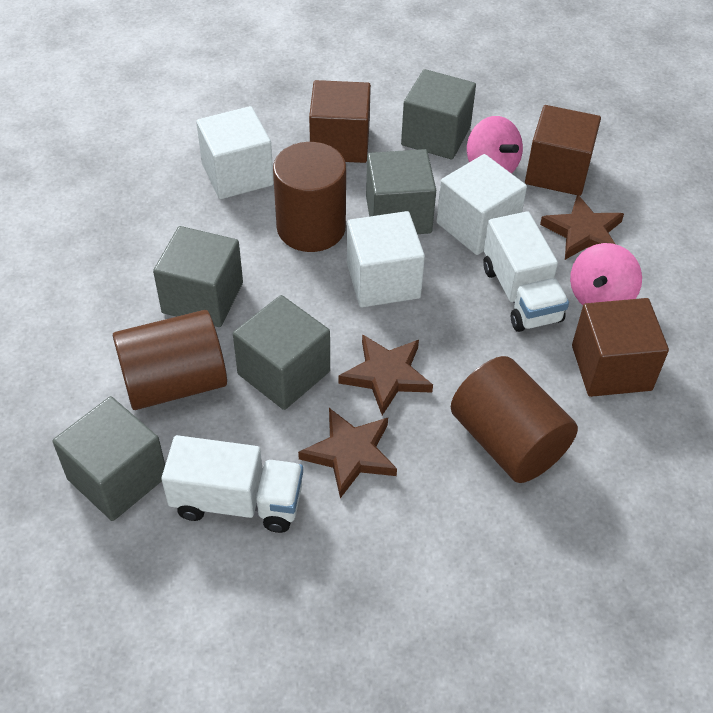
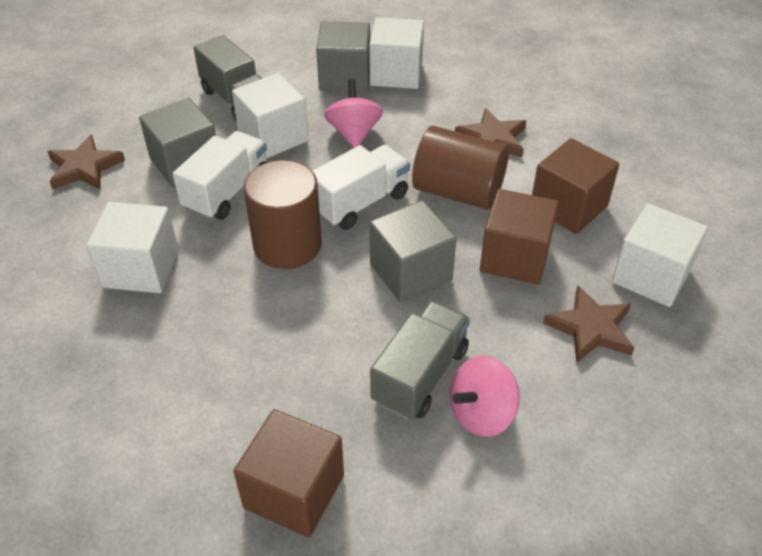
brown cylinder: 3 -> 2
grey cube: 5 -> 3
grey truck: 0 -> 2
white cube: 3 -> 4

